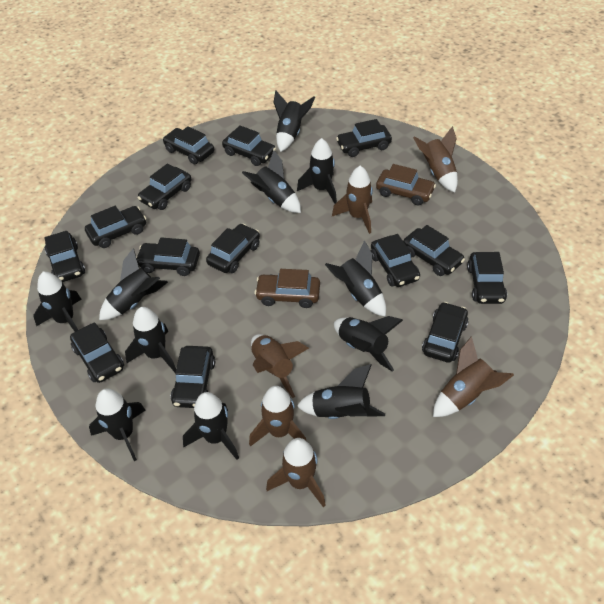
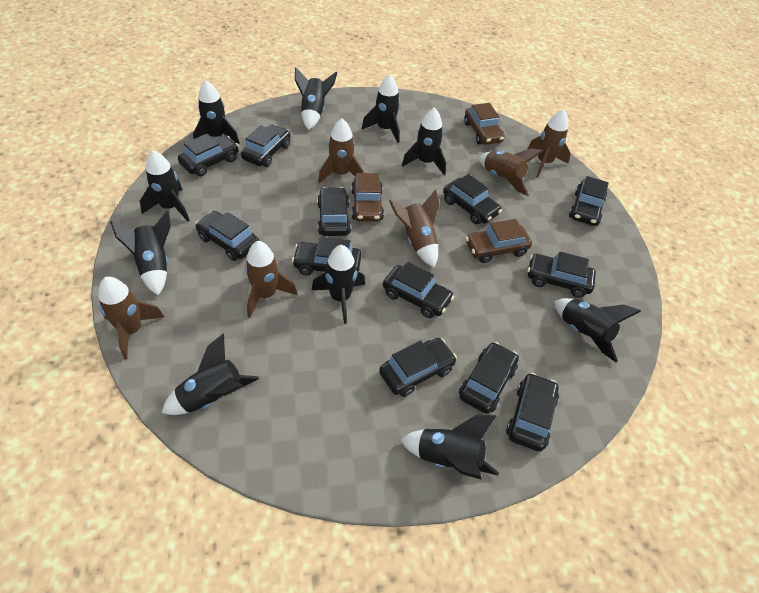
black car: 14 -> 12
black rocket: 11 -> 10
brown car: 2 -> 3

